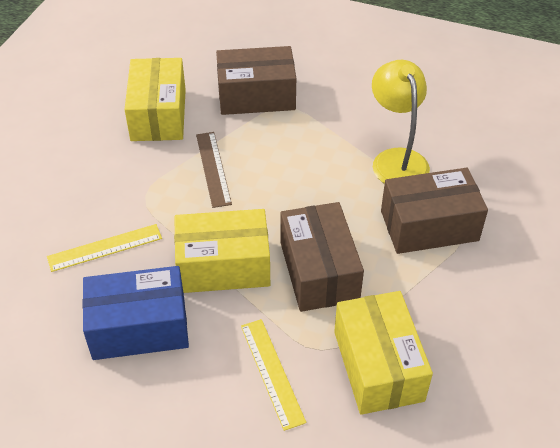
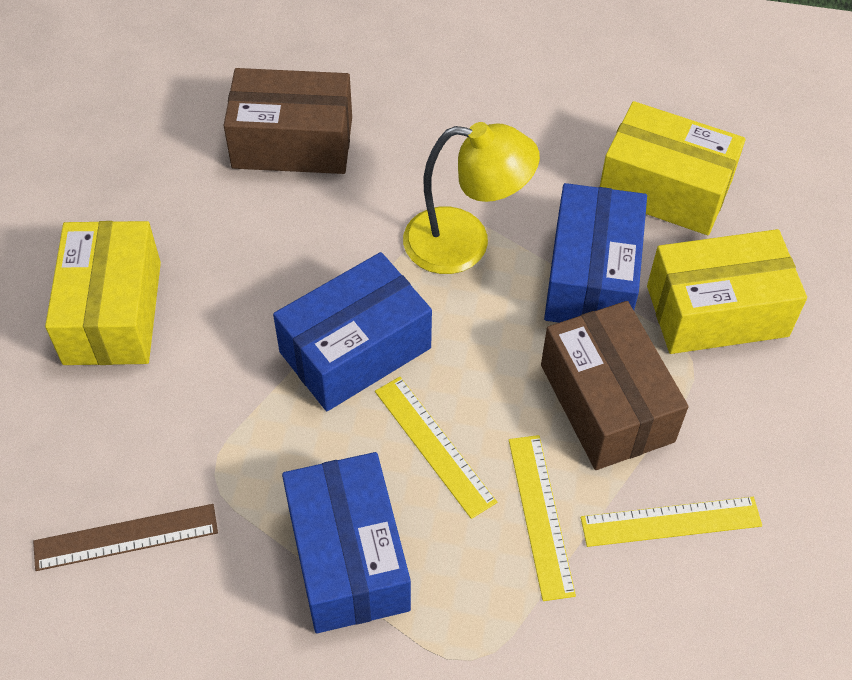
blue box: 1 -> 3
brown box: 3 -> 2
yellow ruler: 2 -> 3

